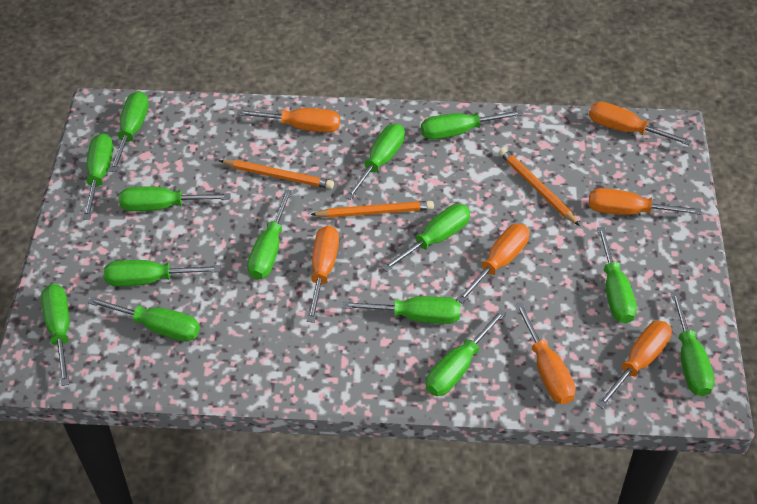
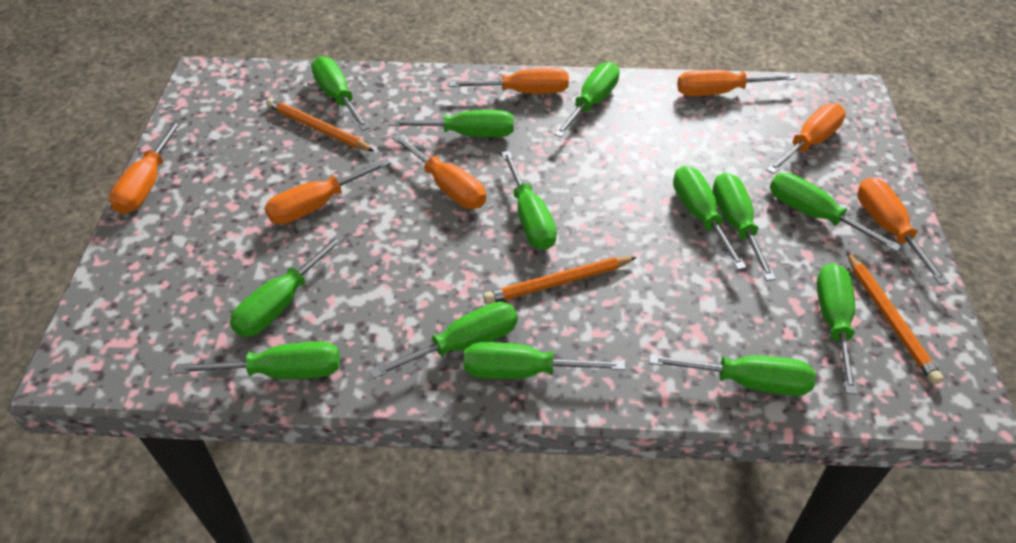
green screwdriver: 14 -> 13

